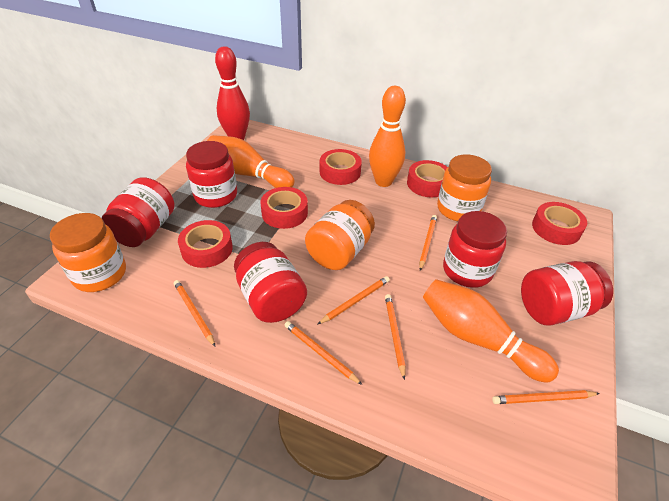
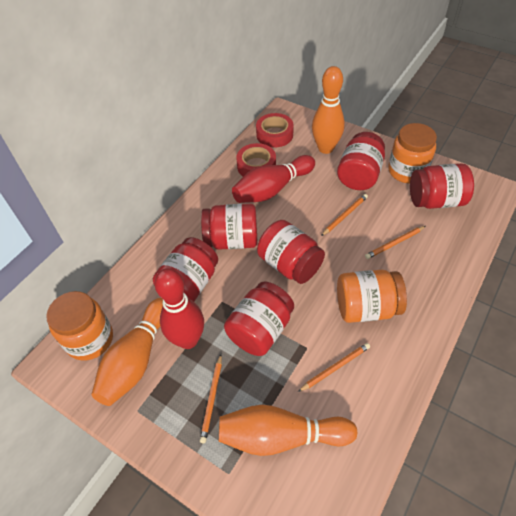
orange pencil: 6 -> 4
red bowling pin: 1 -> 2
red jar: 5 -> 6
red tape: 5 -> 2

